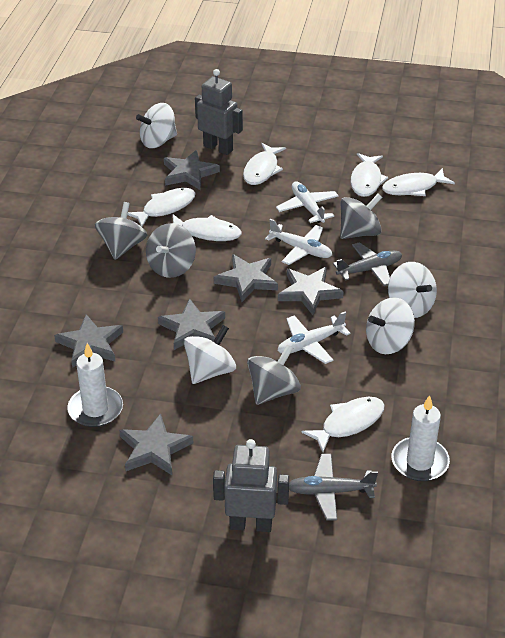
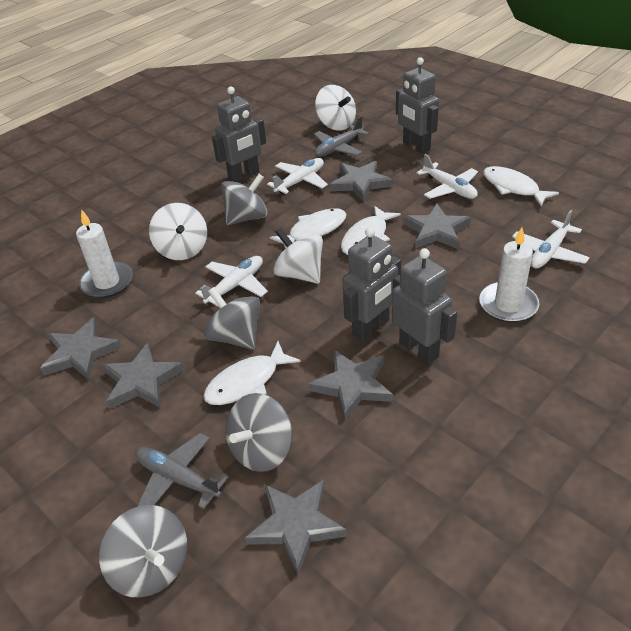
grey robot: 2 -> 4
white fish: 6 -> 4
white plane: 3 -> 4
white spinning top: 4 -> 3

